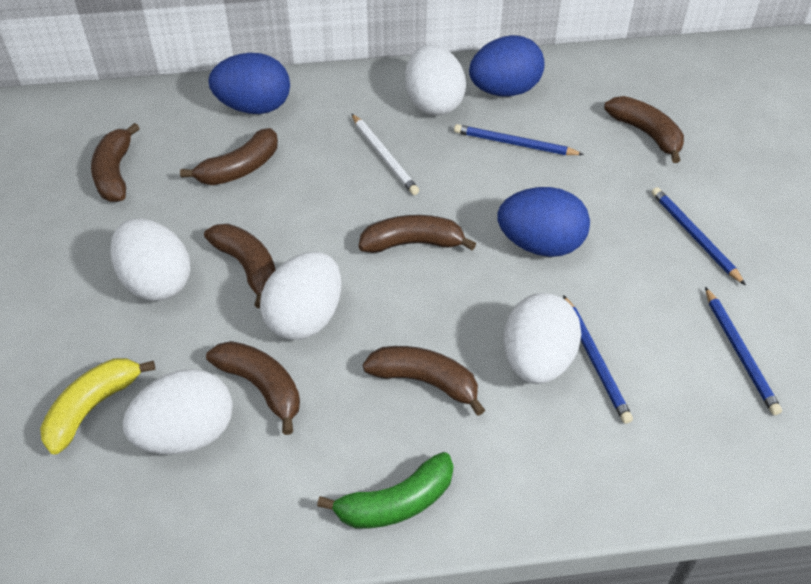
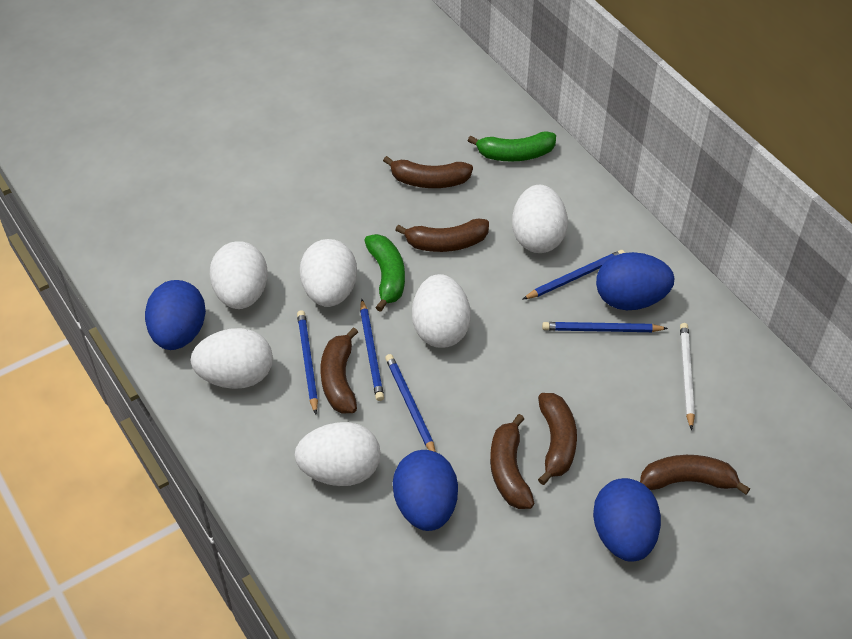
blue egg: 3 -> 4
blue pencil: 4 -> 5
brown banana: 7 -> 6
green banana: 1 -> 2
white egg: 5 -> 6
yellow banana: 1 -> 0

